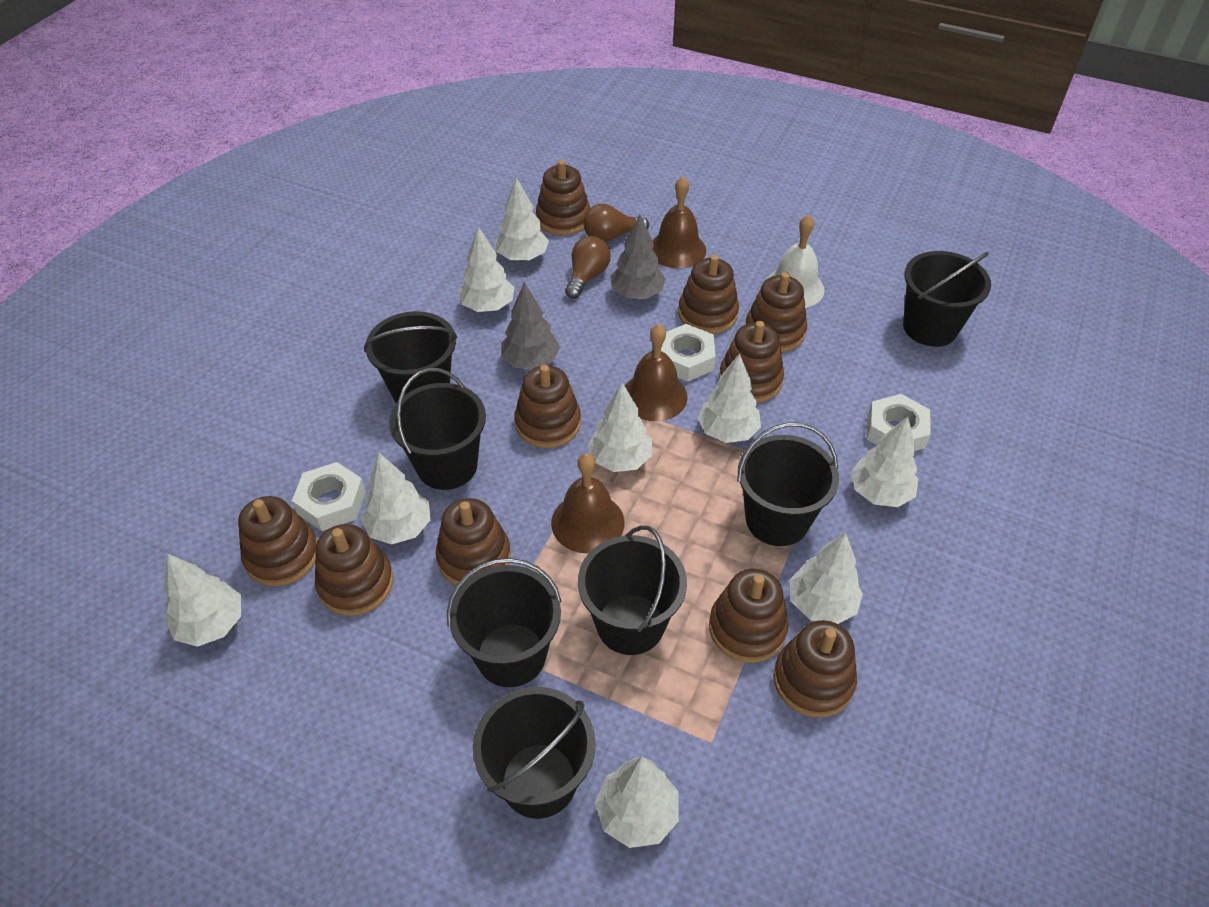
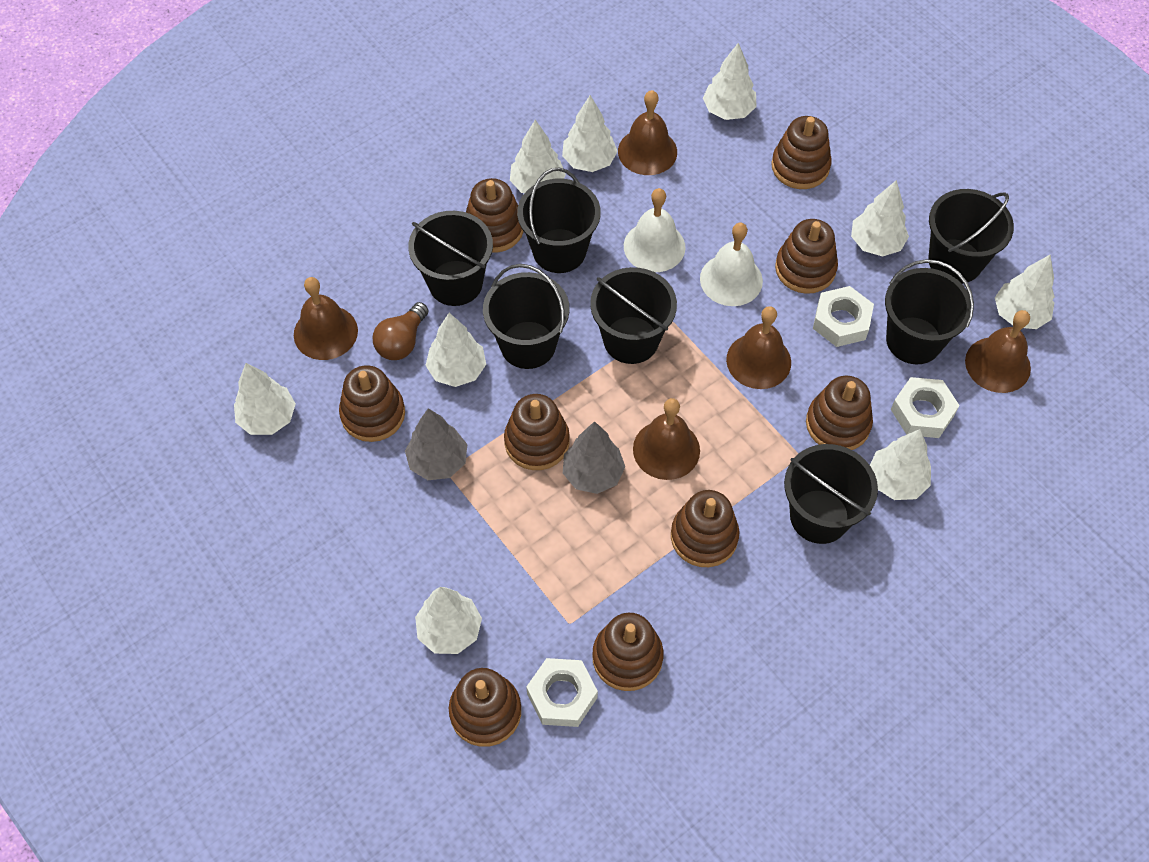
brown bell: 3 -> 5
brown light bulb: 2 -> 1
brown stacking toy: 10 -> 9
white bell: 1 -> 2

